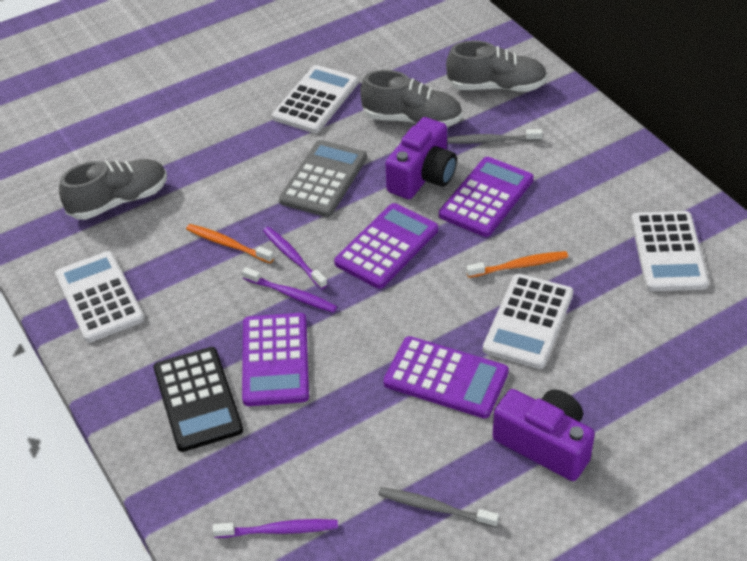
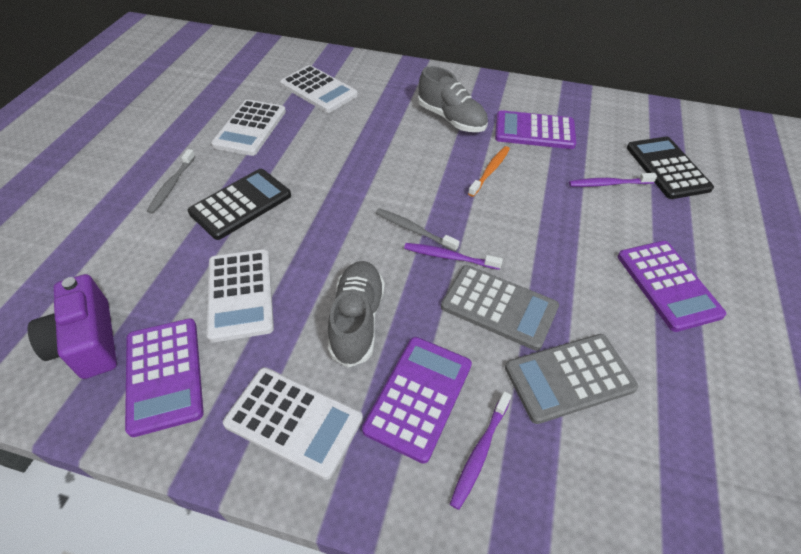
black calculator: 1 -> 2
grey calculator: 1 -> 2
grey shoe: 3 -> 2
orange toothbrush: 2 -> 1
purple camera: 2 -> 1

